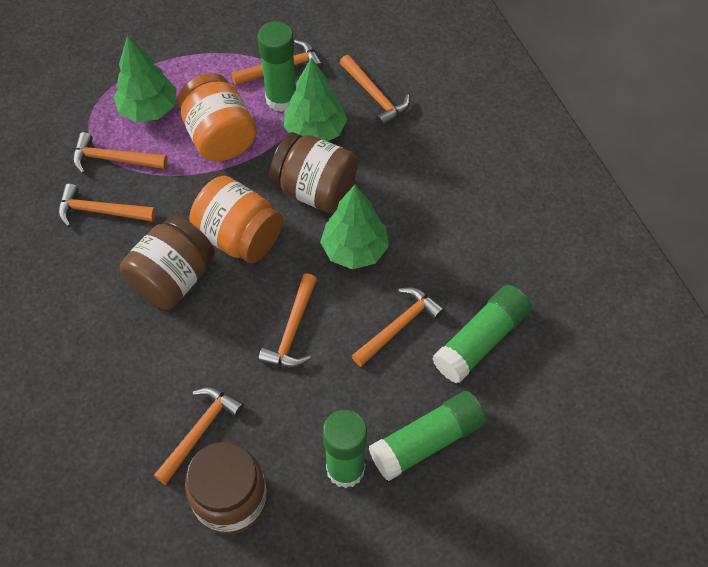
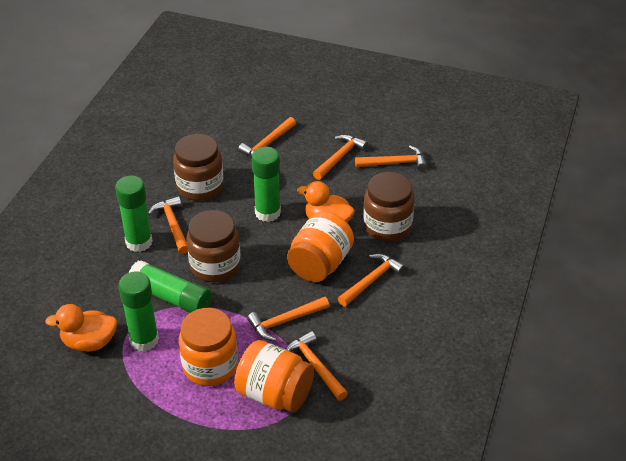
green tree: 3 -> 0
orange duck: 0 -> 2
orange jar: 2 -> 3

